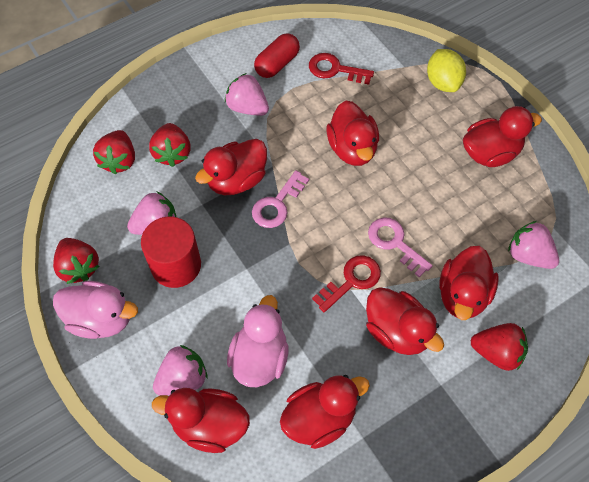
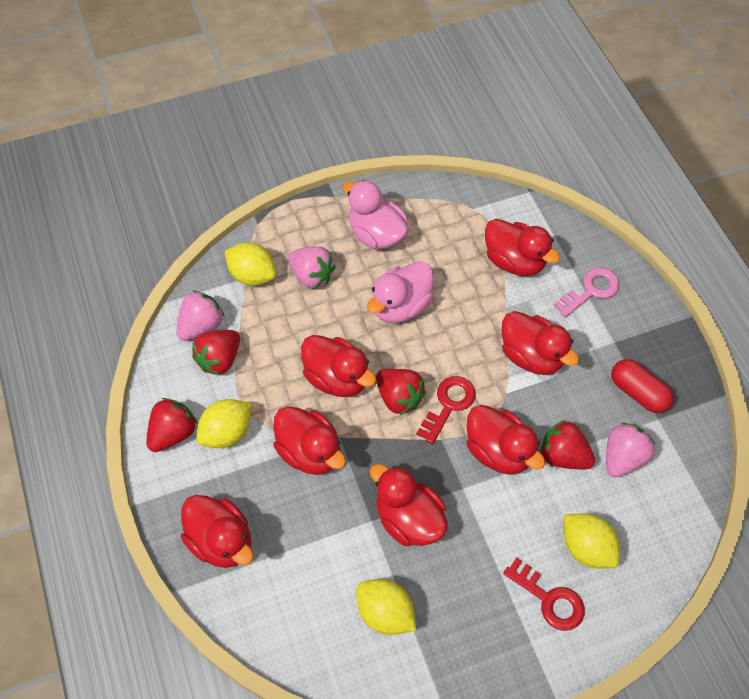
pink key: 2 -> 1
pink strawberry: 4 -> 3
red cylinder: 1 -> 0
yellow lemon: 1 -> 4

